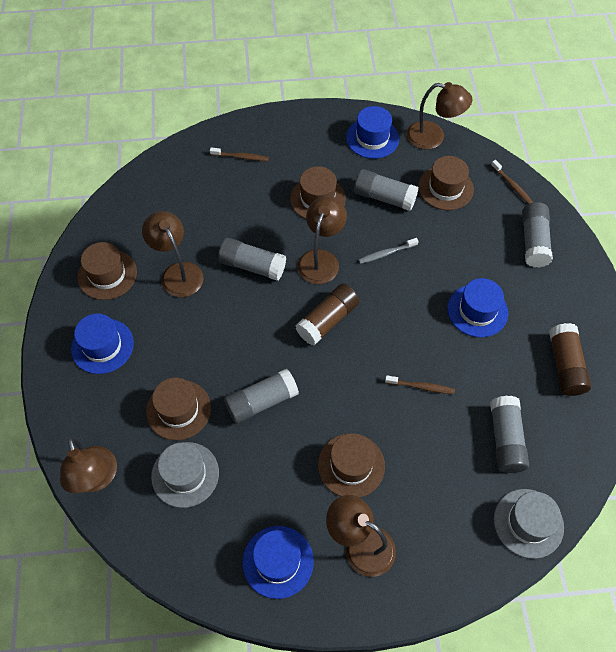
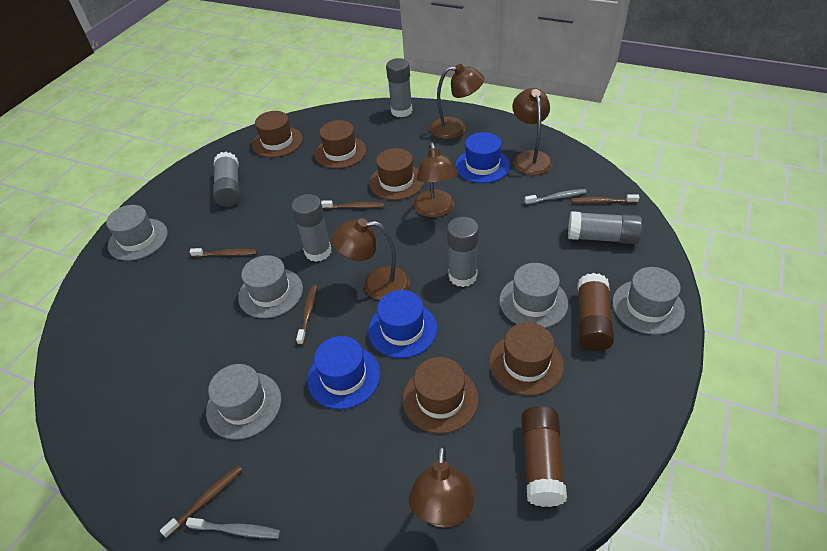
blue hat: 4 -> 3
brown toothbrush: 3 -> 5
grey hat: 2 -> 5
grey toothbrush: 1 -> 2

